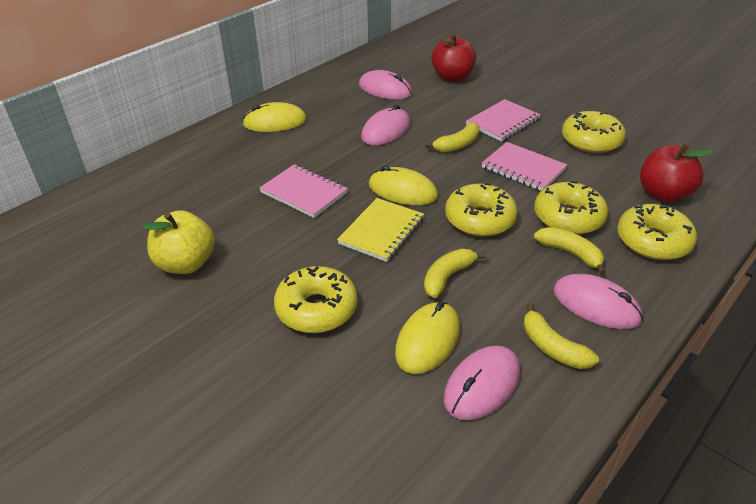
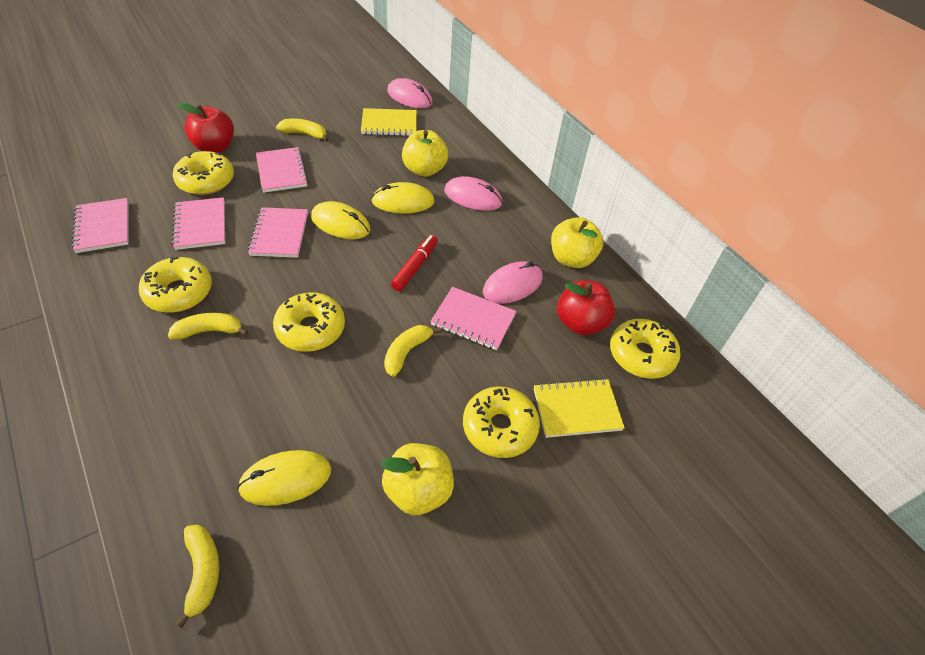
pink mouse: 4 -> 3
pink notebook: 3 -> 5
red marker: 0 -> 1
yellow apple: 1 -> 3
yellow notebook: 1 -> 2

